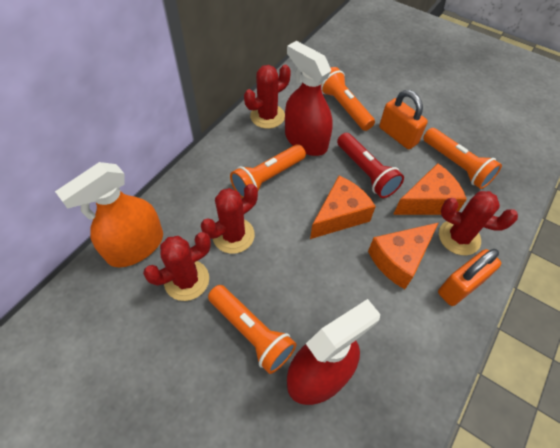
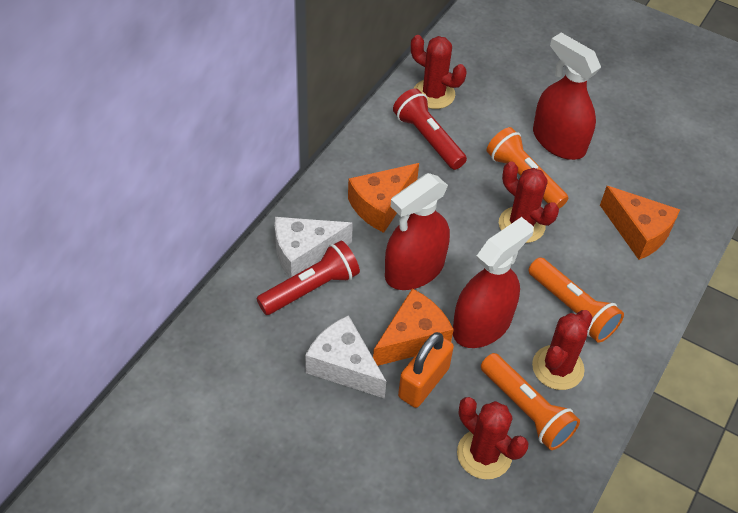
orange flashlight: 4 -> 3
orange padlock: 2 -> 1
orange spray bottle: 1 -> 0
red flashlight: 1 -> 2
red spray bottle: 2 -> 3
white cheese: 0 -> 2

